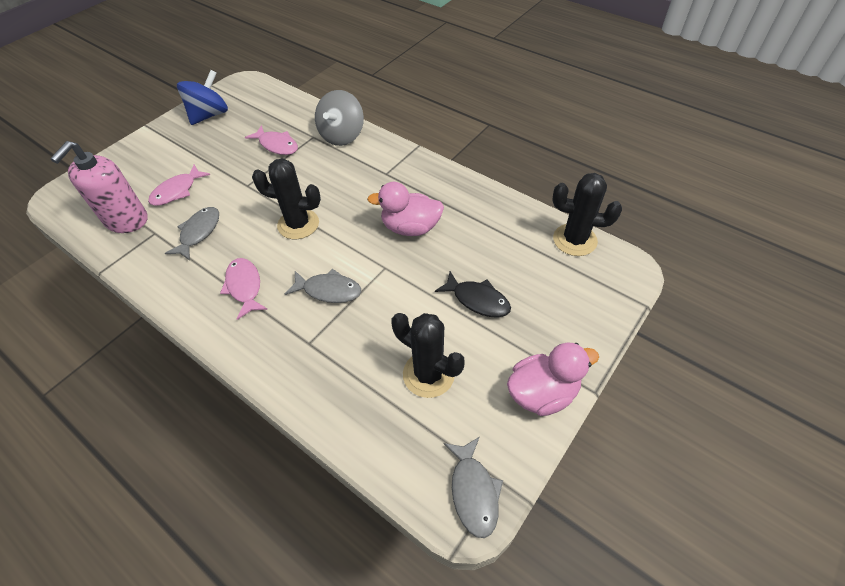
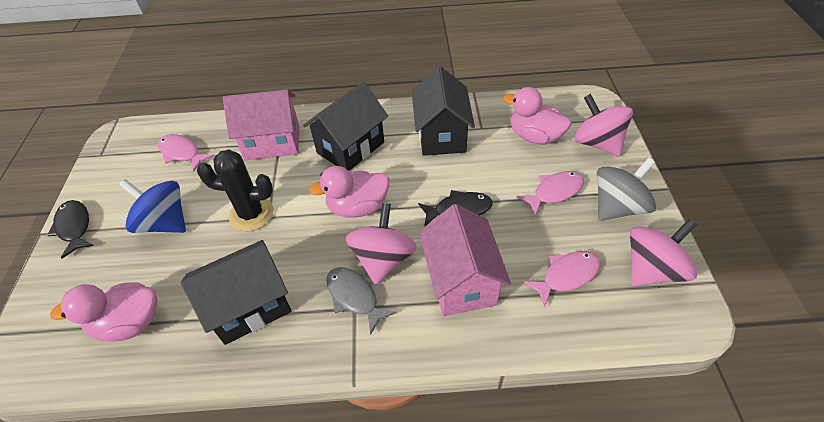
black cactus: 3 -> 1
black fish: 1 -> 2
black house: 0 -> 3
grey fish: 3 -> 1
pink duck: 2 -> 3
pink house: 0 -> 2
pink soap dispenser: 1 -> 0
pink spinning top: 0 -> 3

